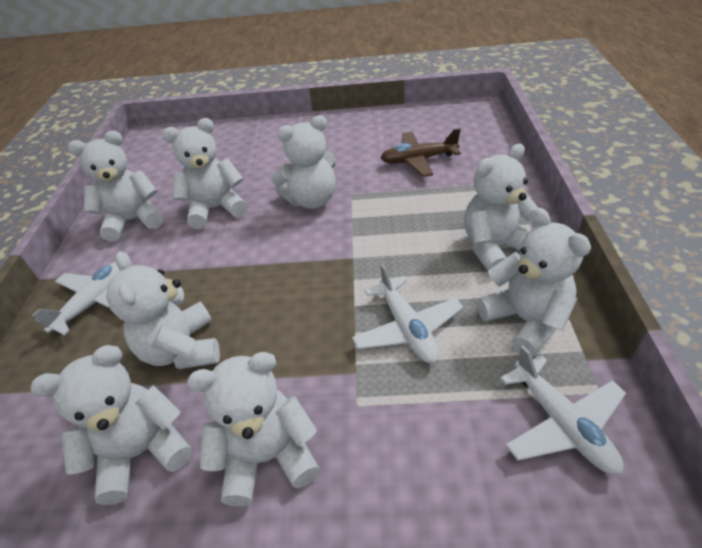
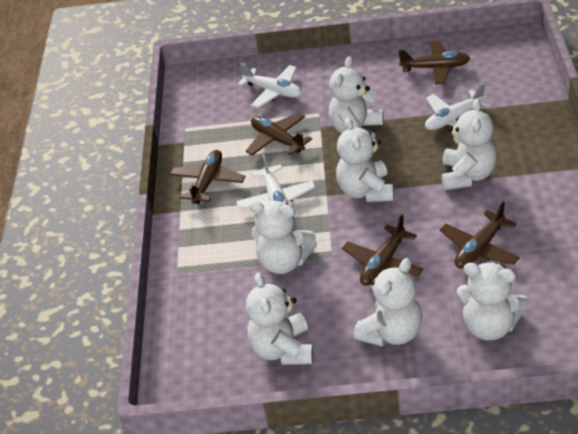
brown plane: 1 -> 5
white teddy bear: 8 -> 7

